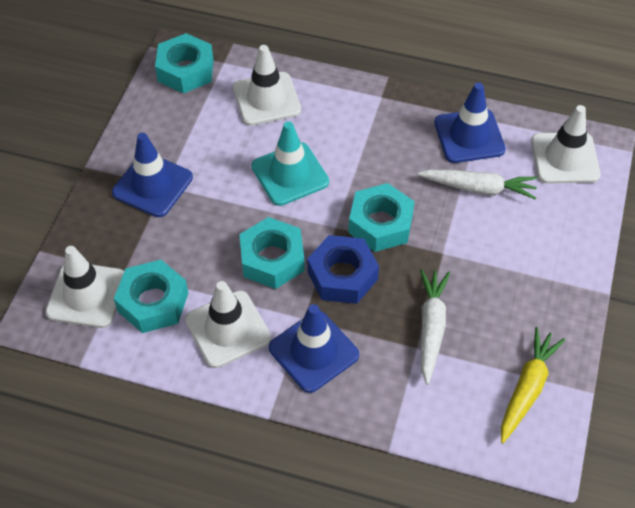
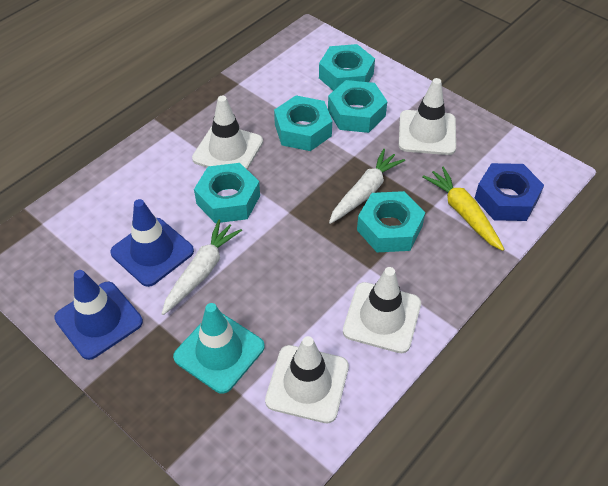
blue traffic cone: 3 -> 2
turquoise nut: 4 -> 5

